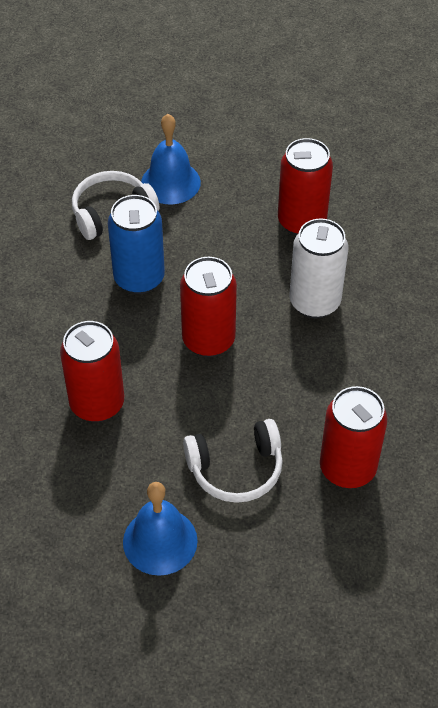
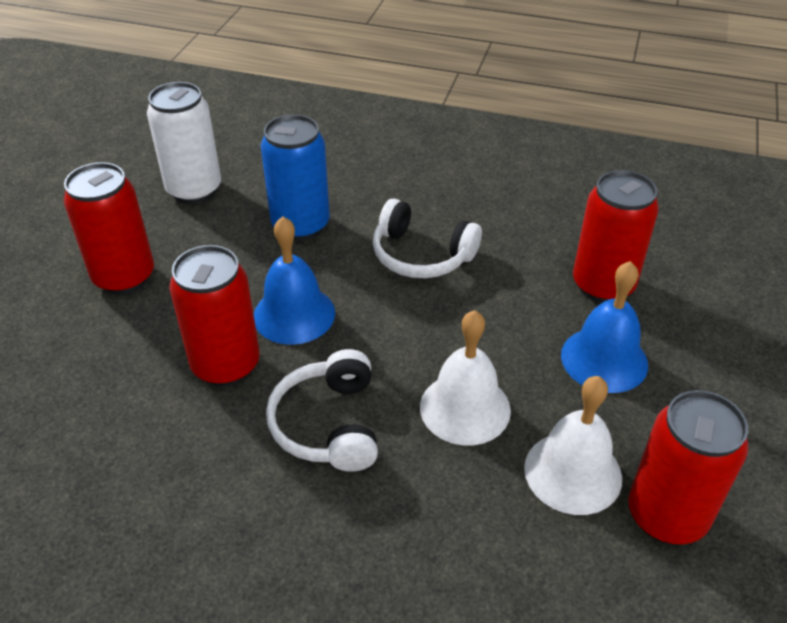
white bell: 0 -> 2

